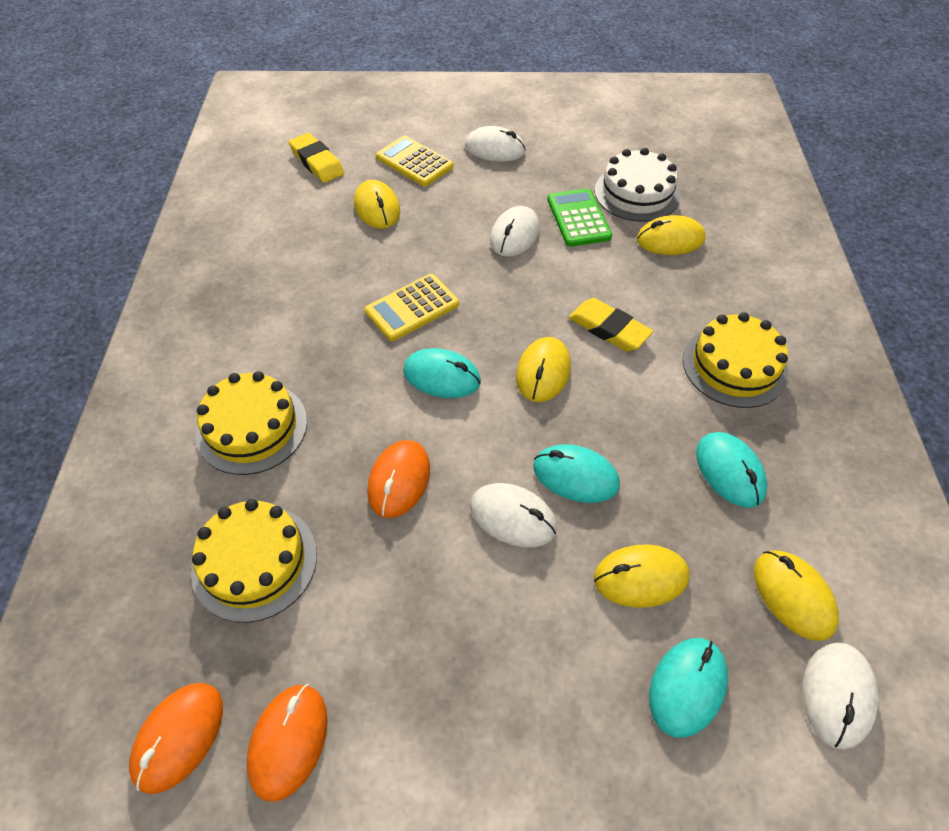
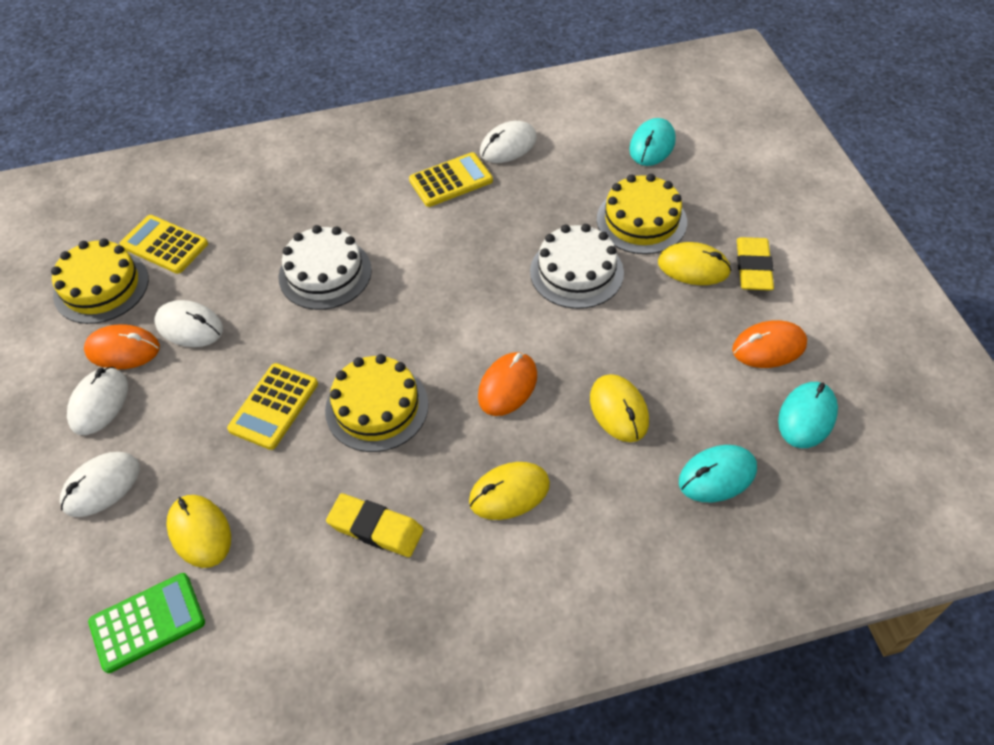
turquoise mouse: 4 -> 3
white cake: 1 -> 2
yellow calculator: 2 -> 3
yellow mouse: 5 -> 4

